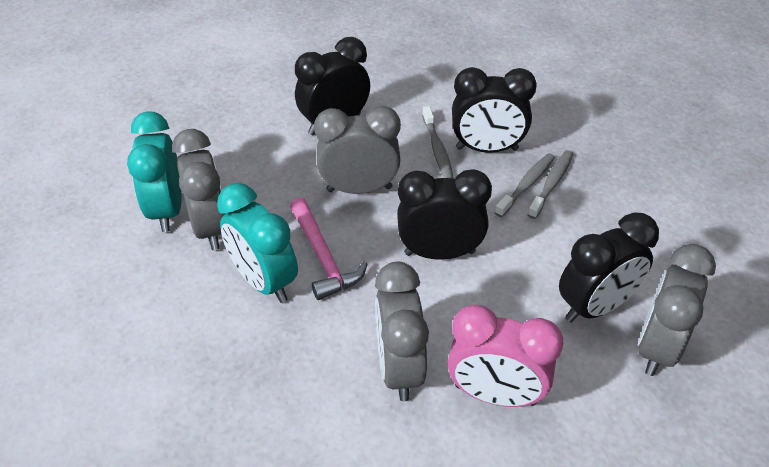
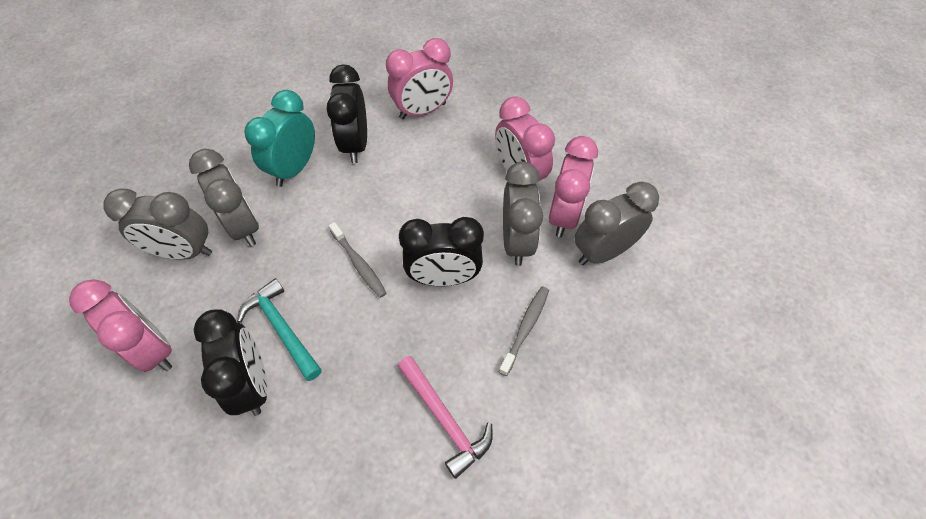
black clock: 4 -> 3
grey toothbrush: 3 -> 2
pink clock: 1 -> 4
turquoise clock: 2 -> 1
turquoise hammer: 0 -> 1

